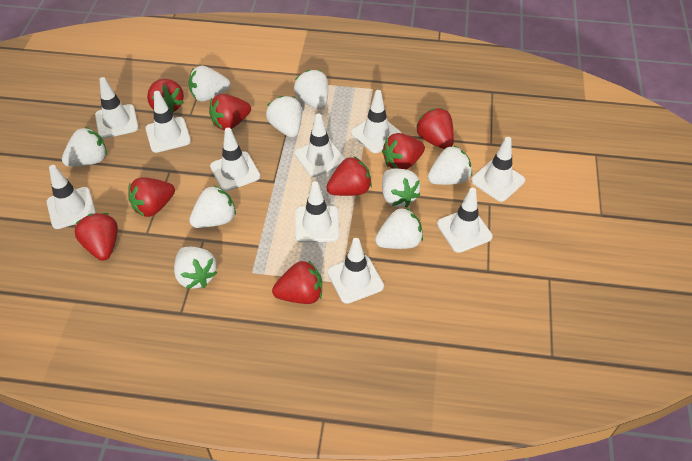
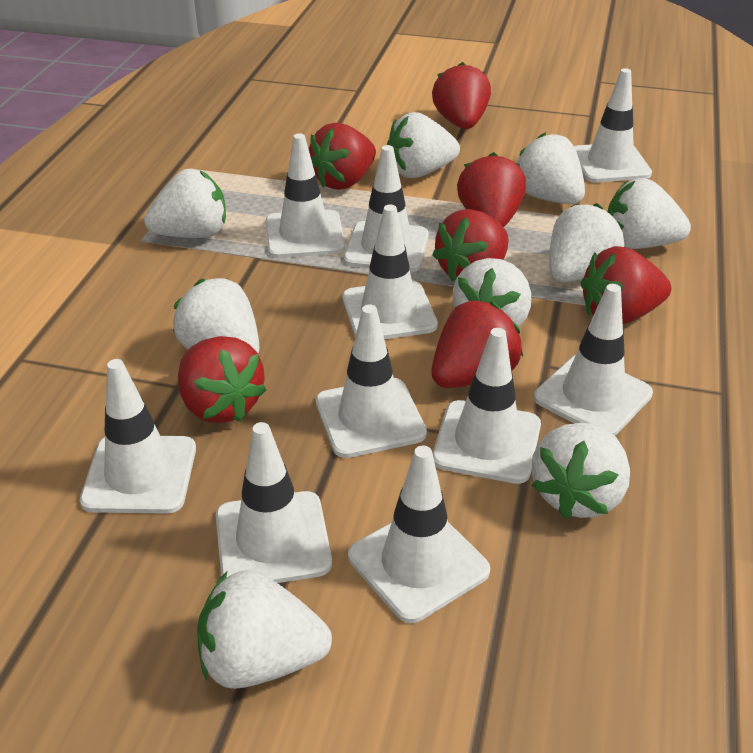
red strawberry: 8 -> 7

